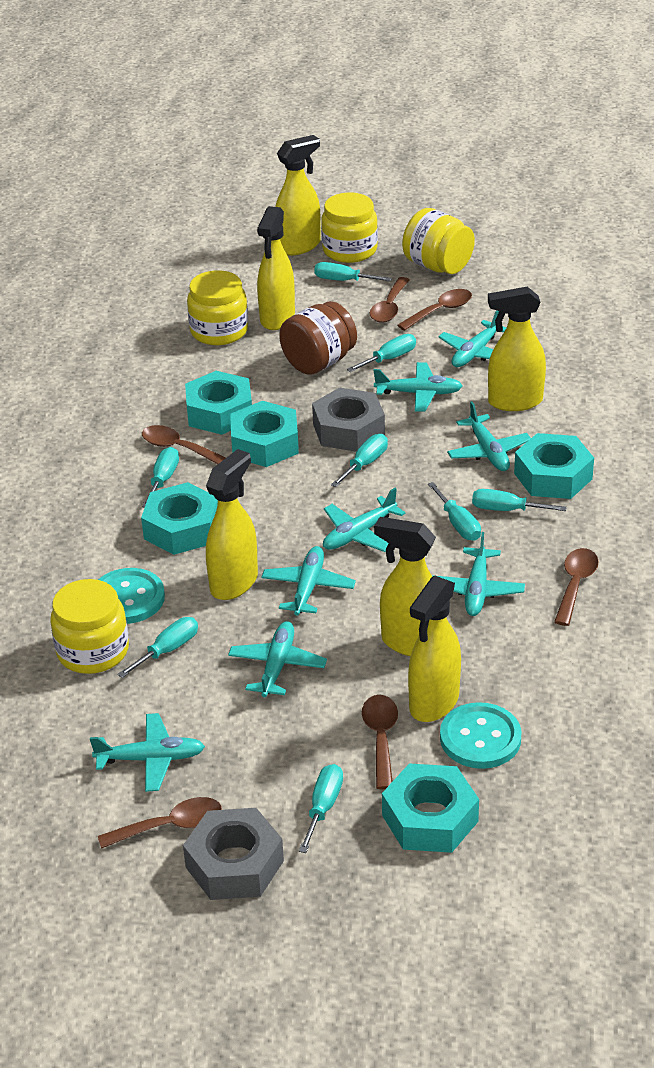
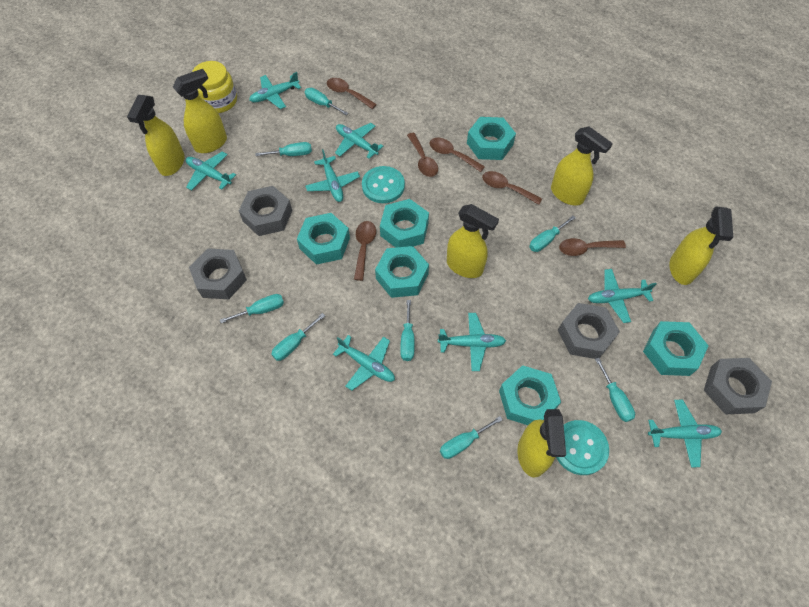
brown jar: 1 -> 0
grey nut: 2 -> 4
turquoise nut: 5 -> 6
yellow jar: 4 -> 1

